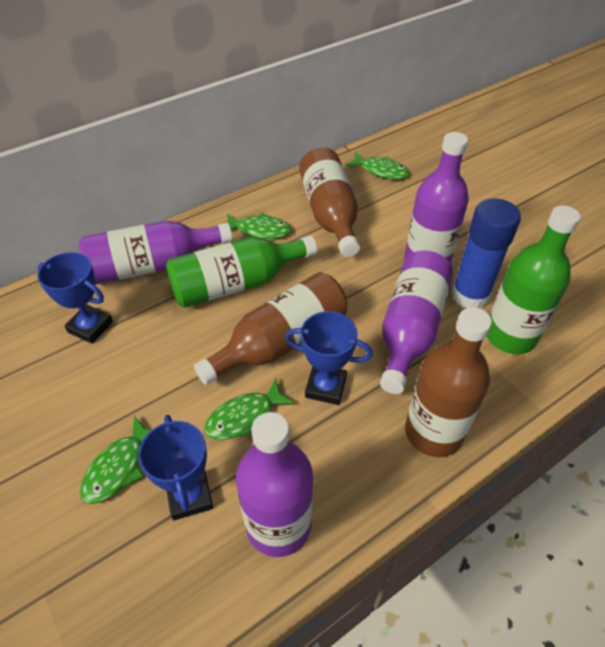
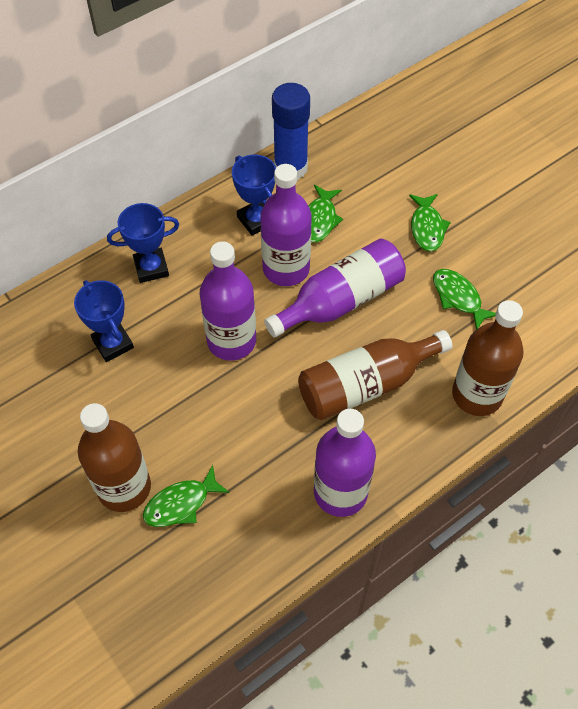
green bottle: 2 -> 0

